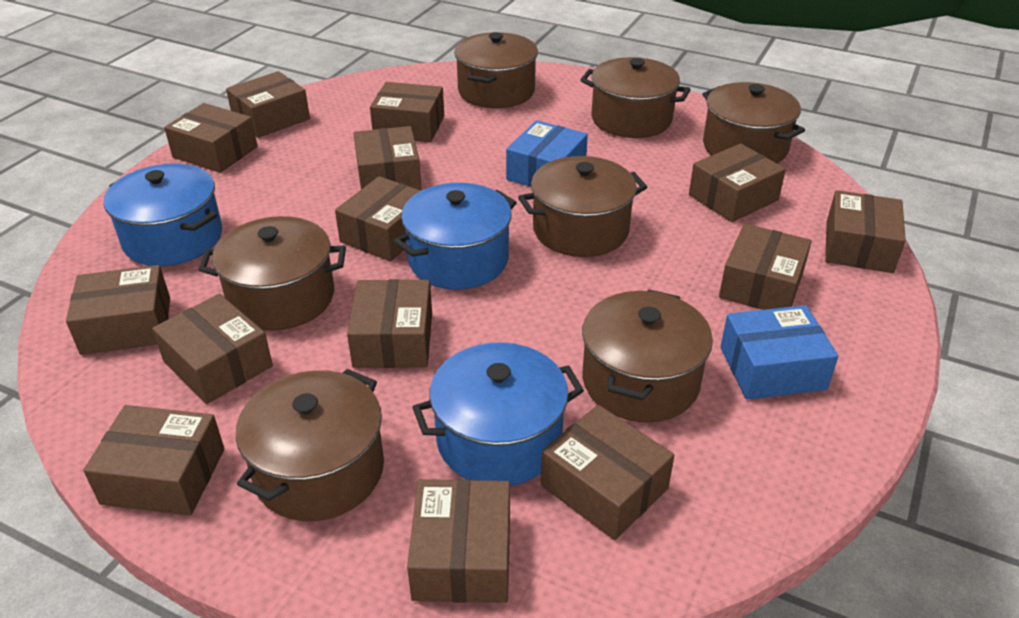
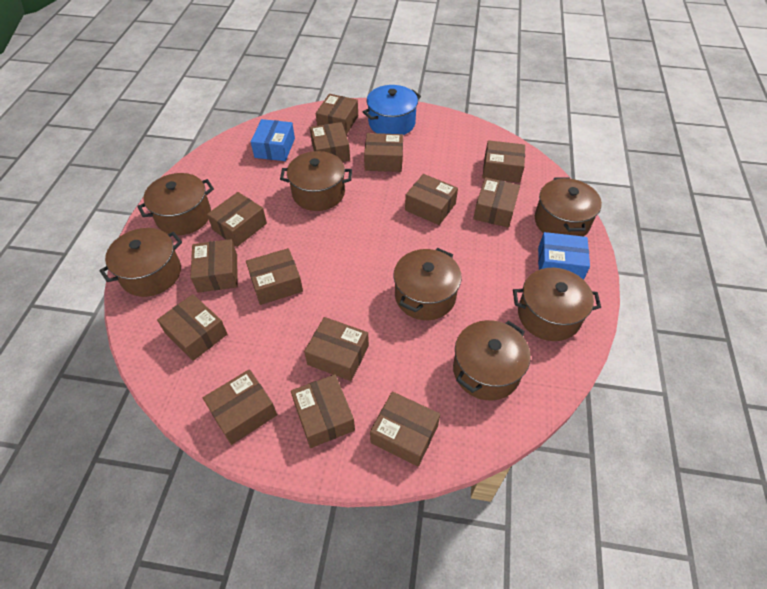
blue pot: 3 -> 1

